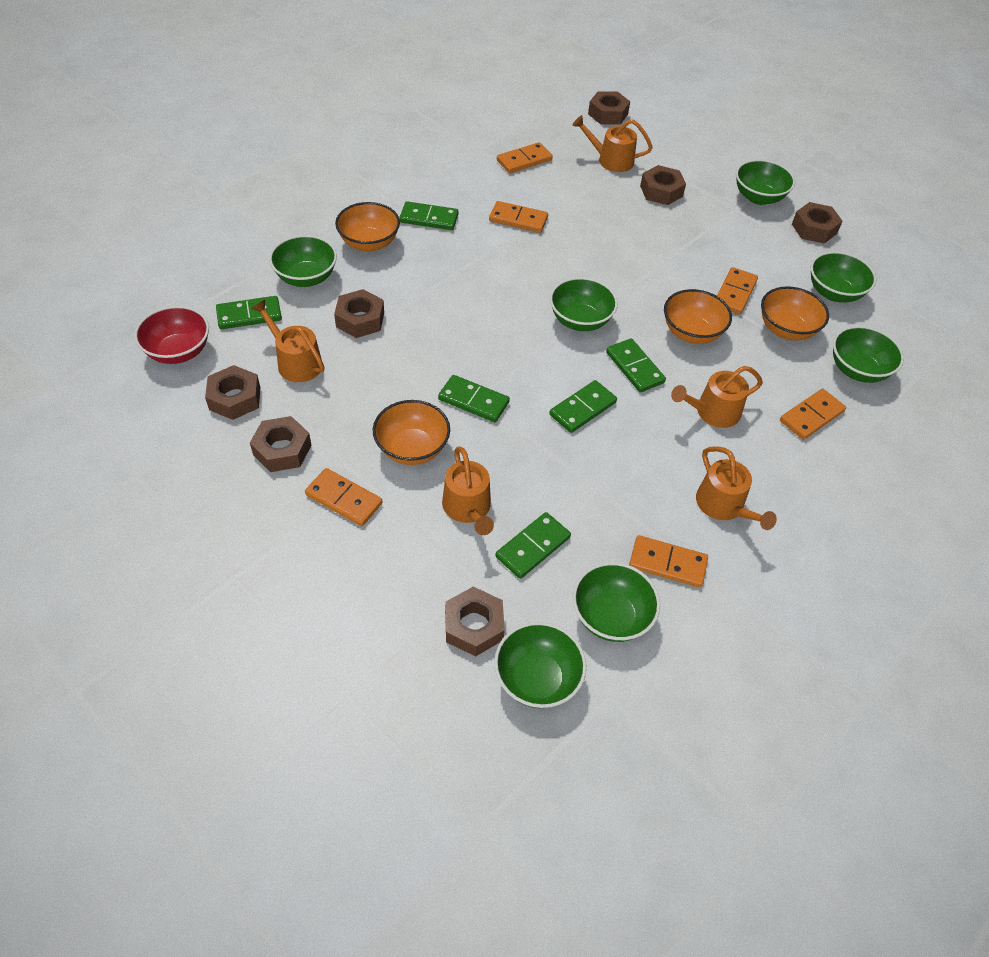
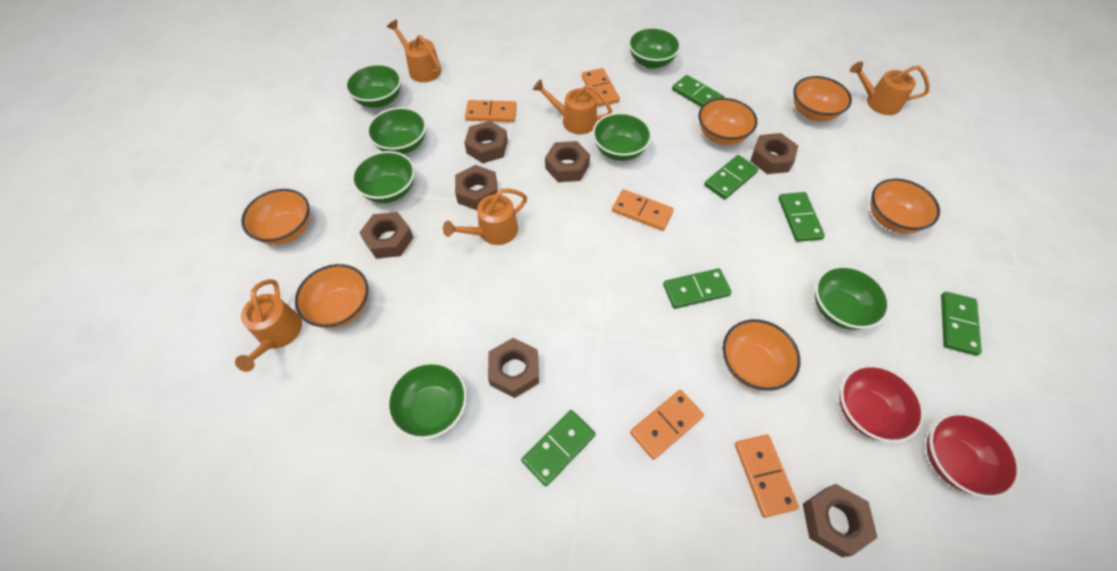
orange bowl: 4 -> 6
orange domino: 6 -> 5
red bowl: 1 -> 2

